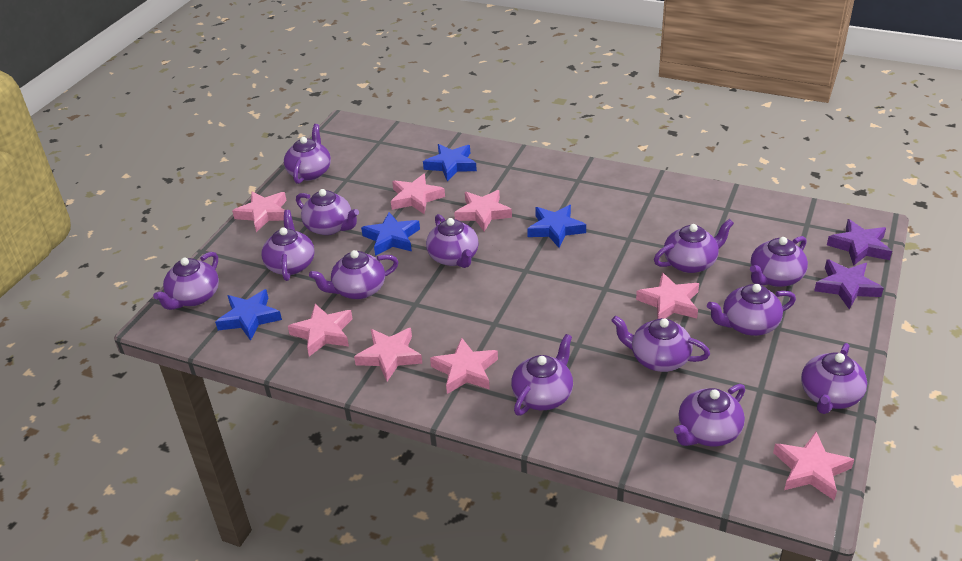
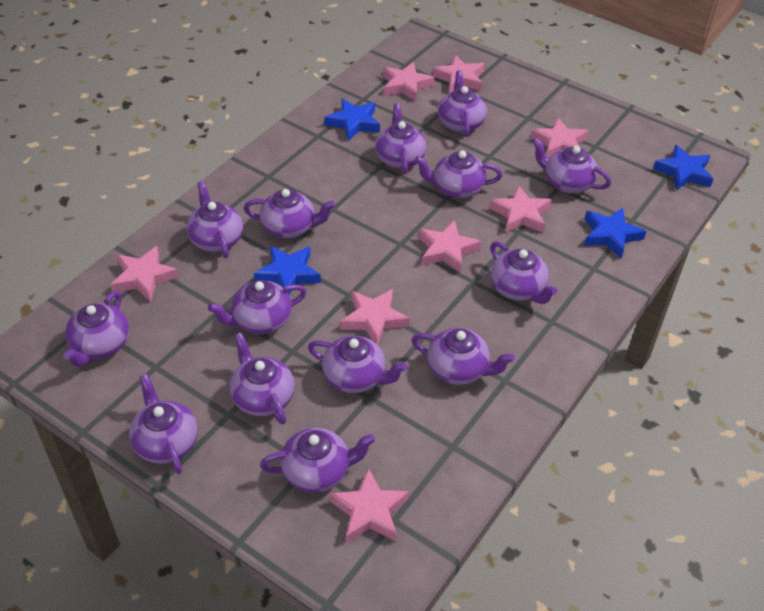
purple star: 2 -> 0
purple teapot: 13 -> 14

